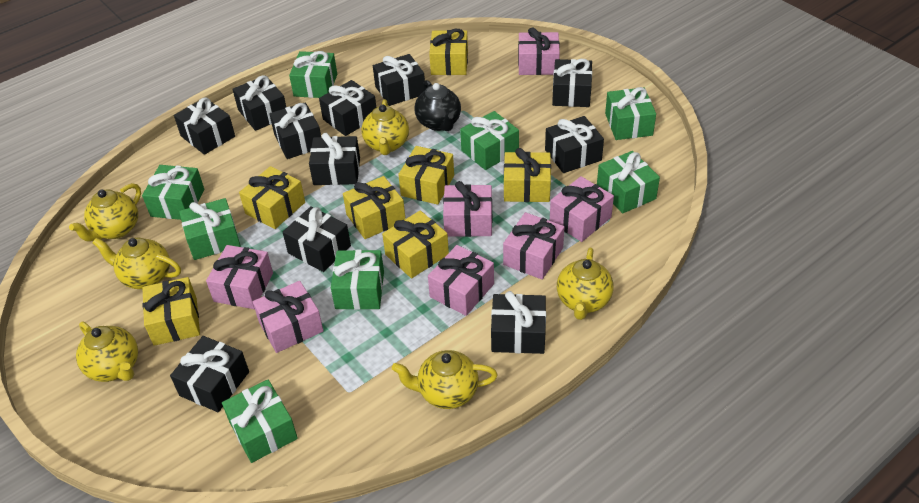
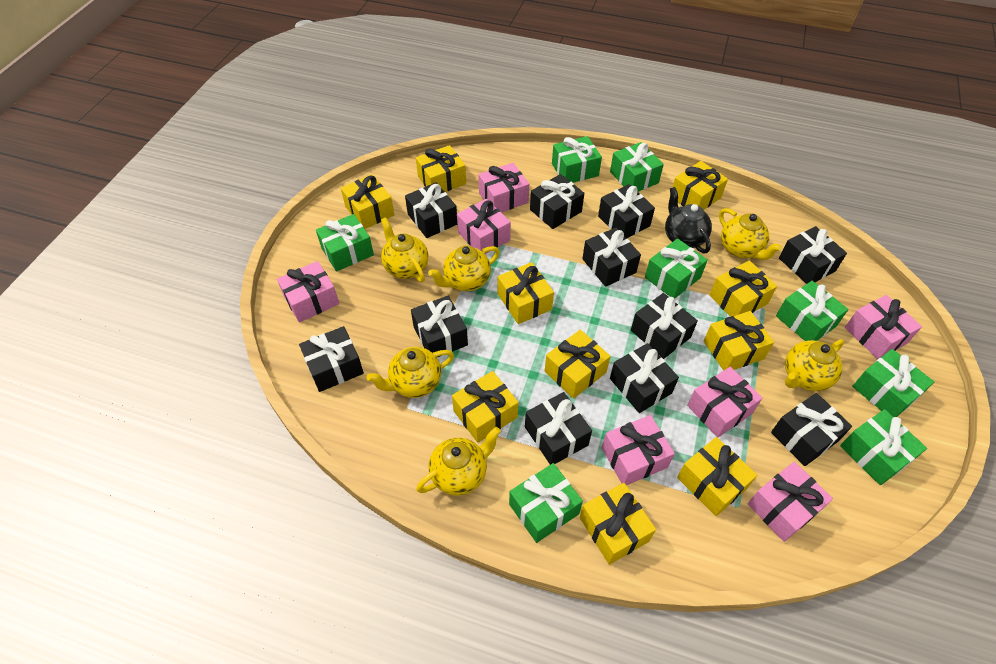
yellow gift: 7 -> 10

